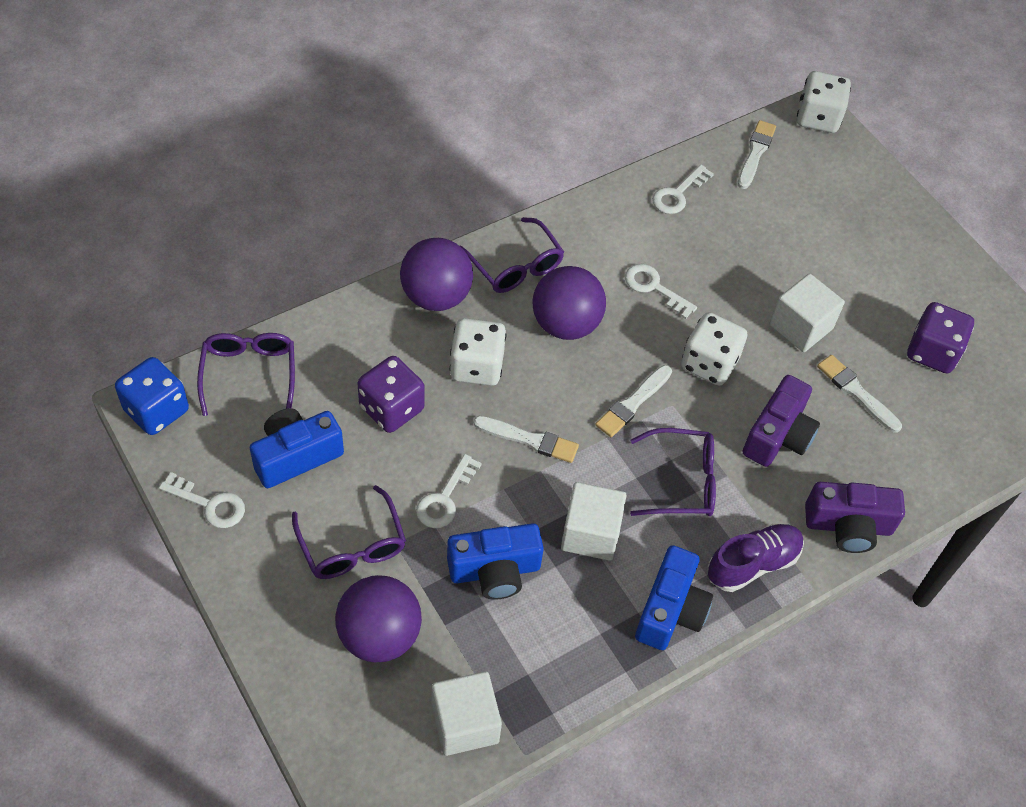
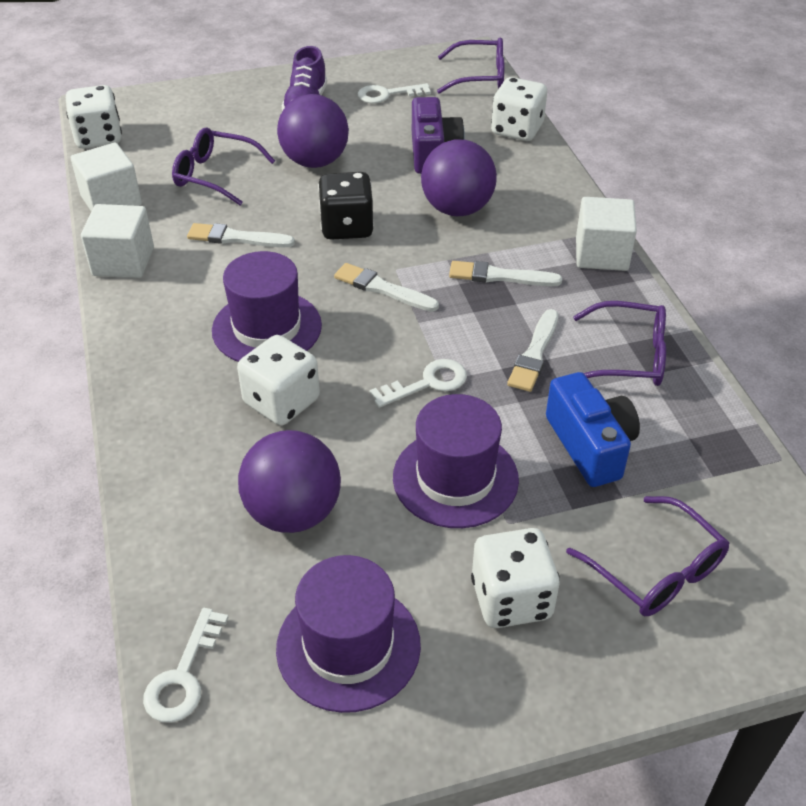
black dice: 0 -> 1
blue camera: 3 -> 1
blue dice: 1 -> 0
purple camera: 2 -> 1
purple dice: 2 -> 0
purple hat: 0 -> 3
white dice: 3 -> 4
white key: 4 -> 3

